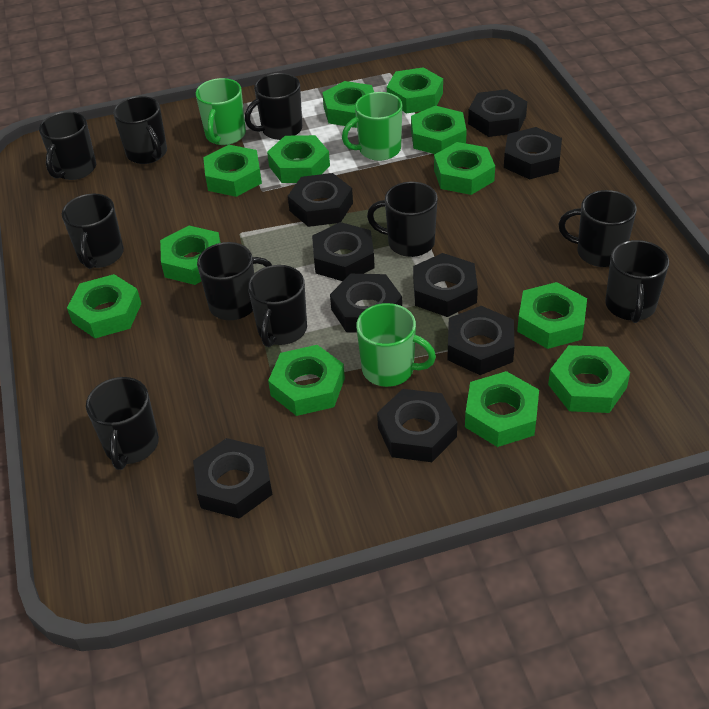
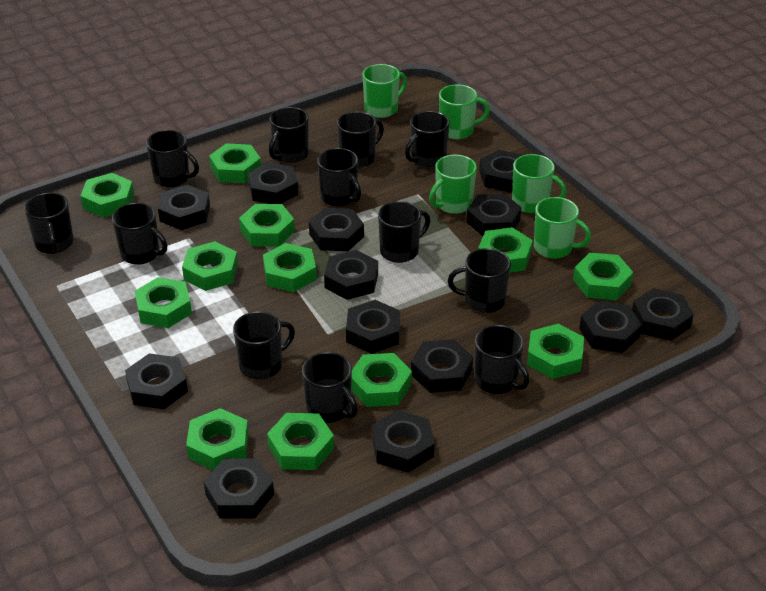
black mug: 10 -> 12
black nut: 9 -> 13
green mug: 3 -> 5

